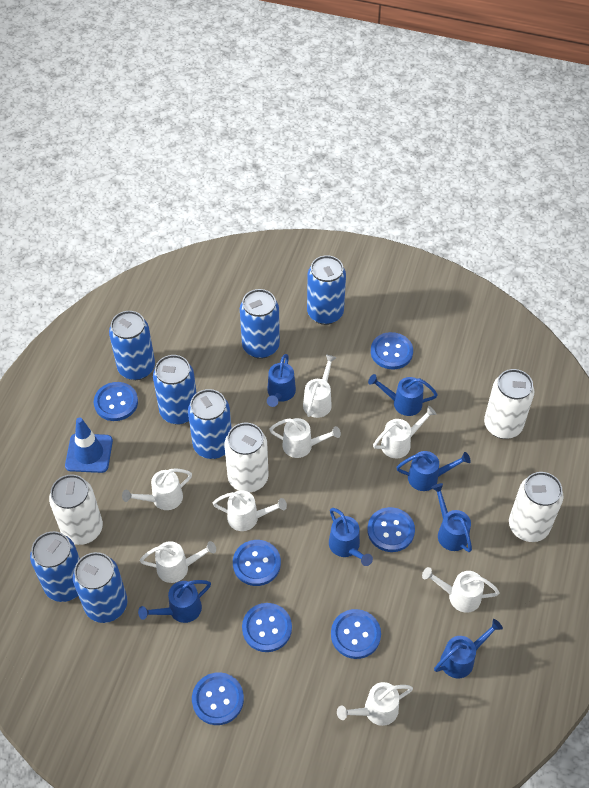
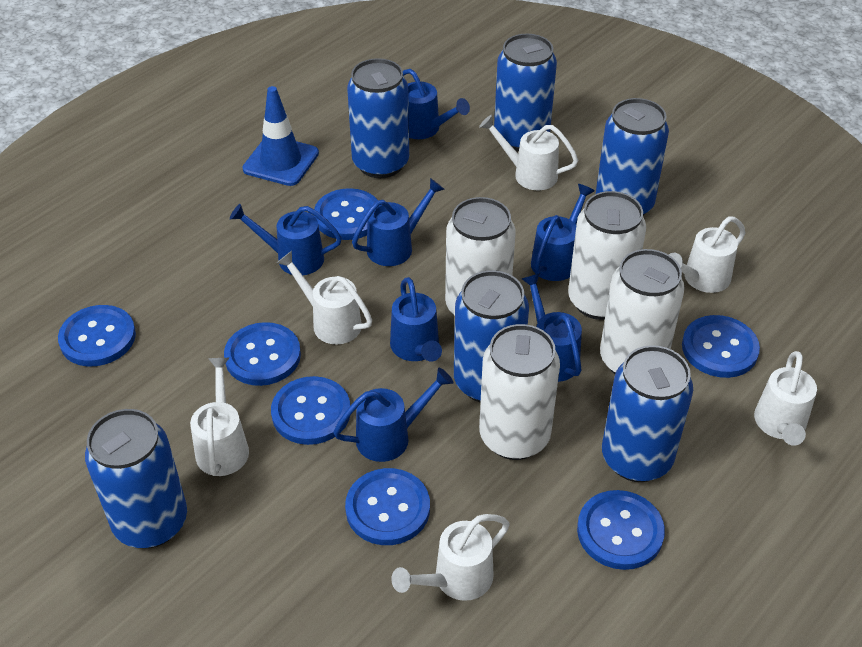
blue can: 7 -> 6
white watering can: 8 -> 6

